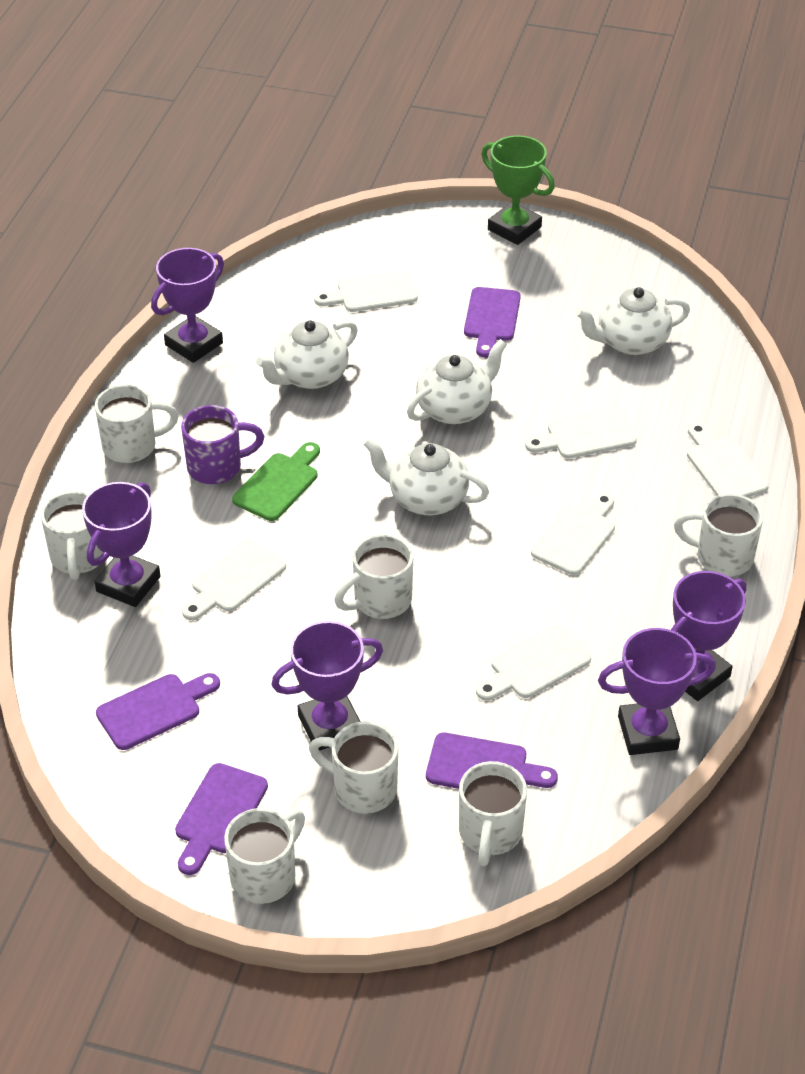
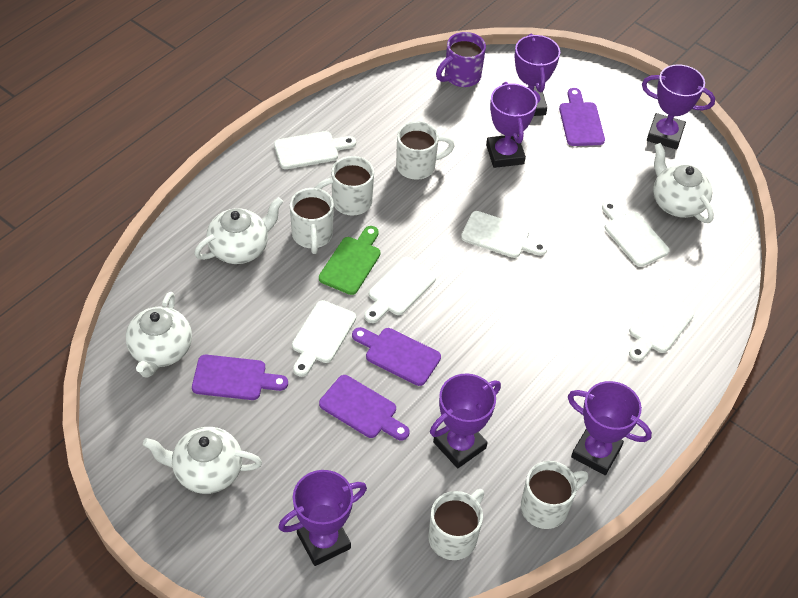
green trophy: 1 -> 0
purple trophy: 5 -> 6
white mug: 7 -> 5

